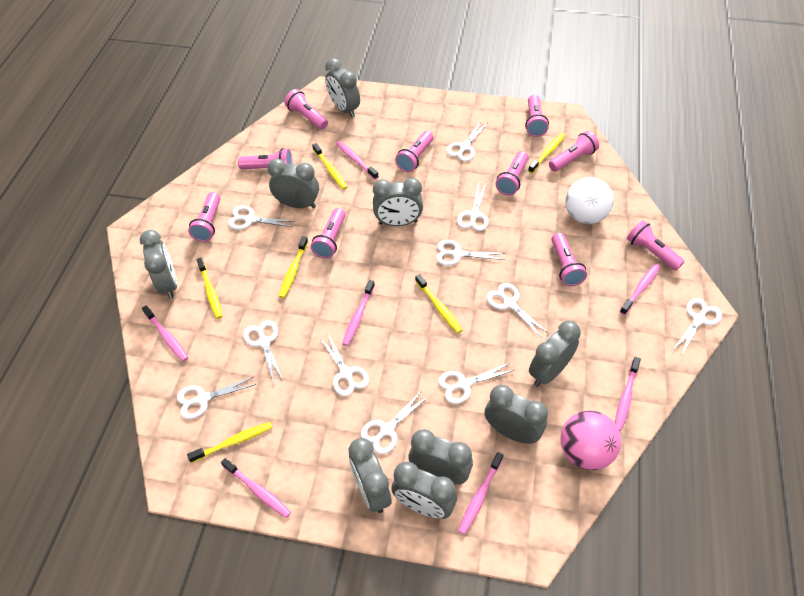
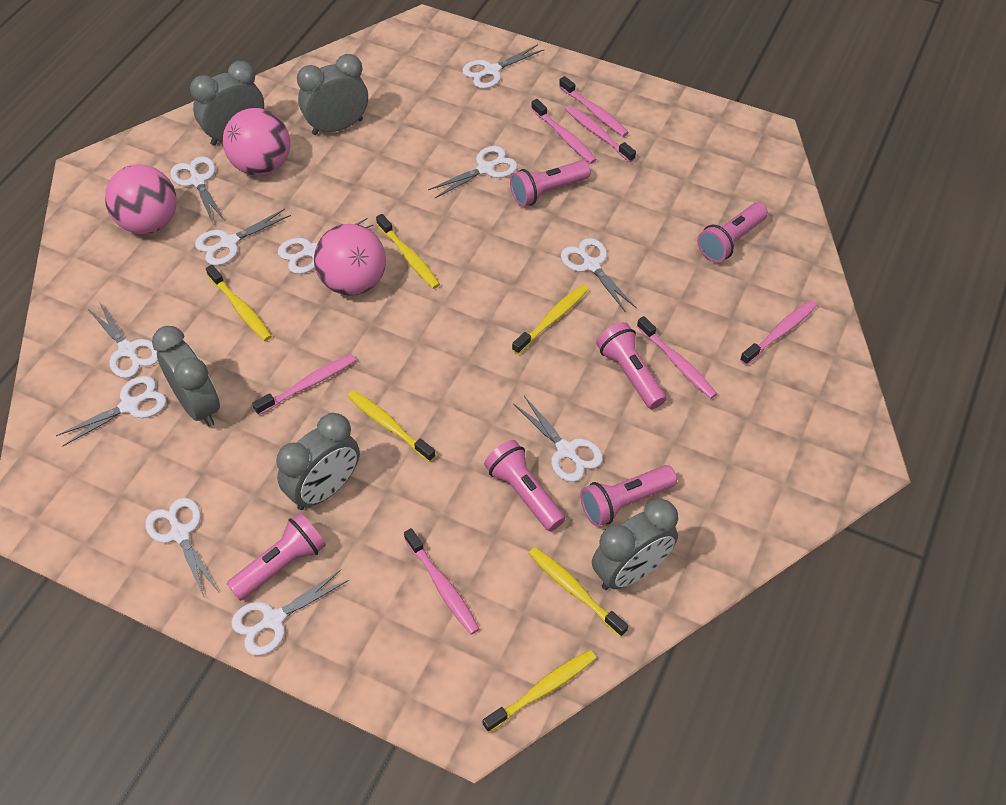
grey clock: 9 -> 5
pink ball: 1 -> 3
pink flashlight: 10 -> 6
white ball: 1 -> 0

